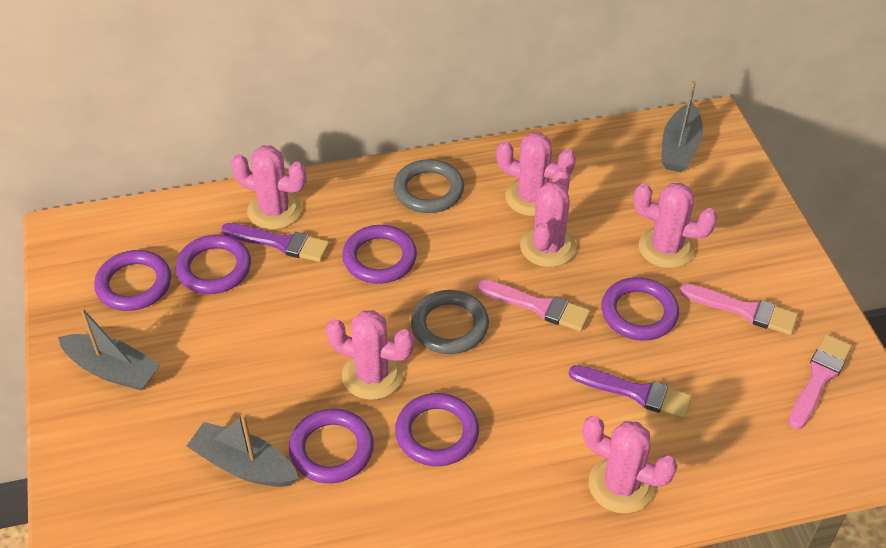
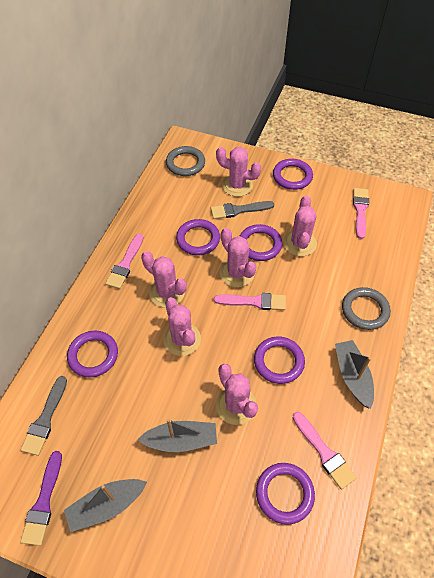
grey brush: 0 -> 2
pink brush: 3 -> 4
purple brush: 2 -> 1

